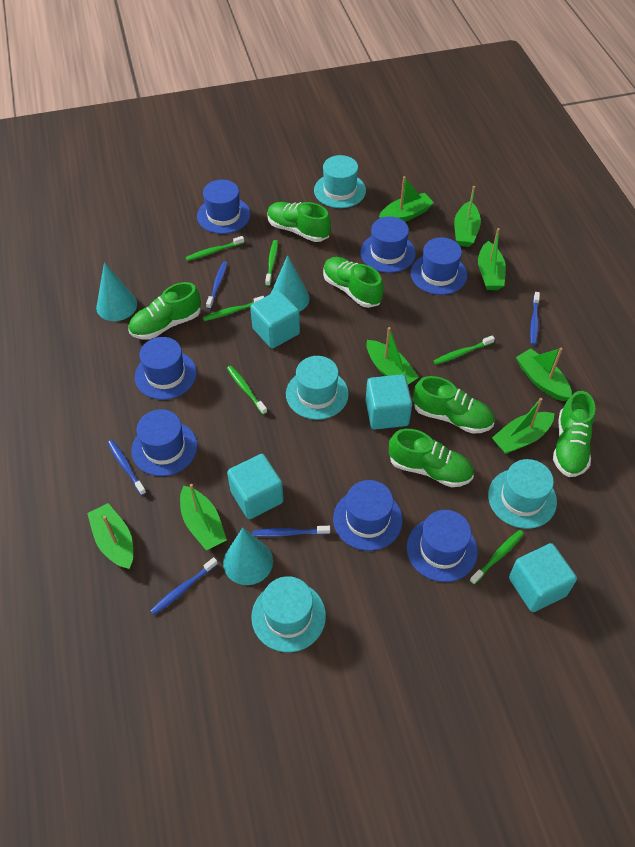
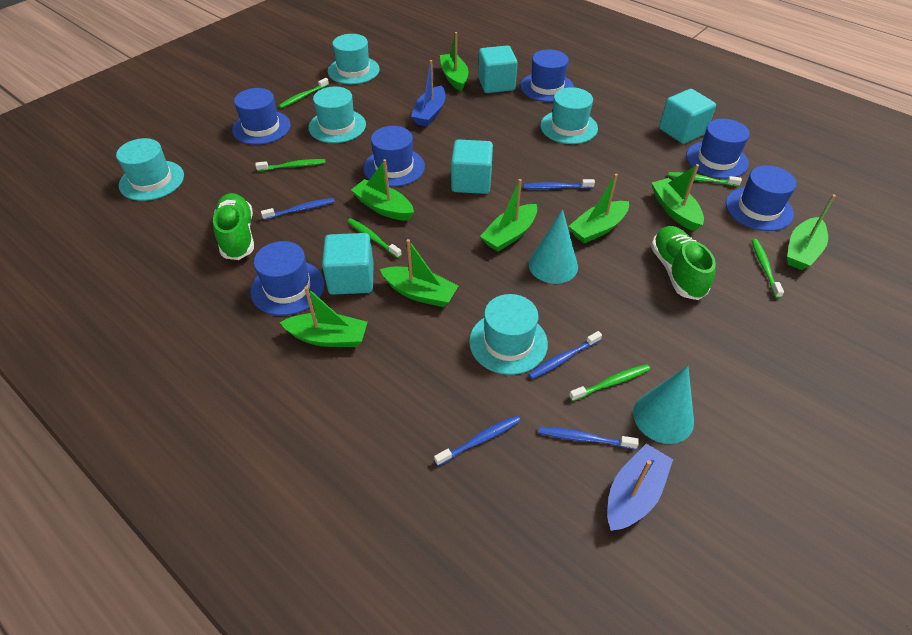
blue boat: 0 -> 2
blue hat: 7 -> 6
green shoe: 6 -> 2
turquoise cone: 3 -> 2
turquoise hat: 4 -> 5

